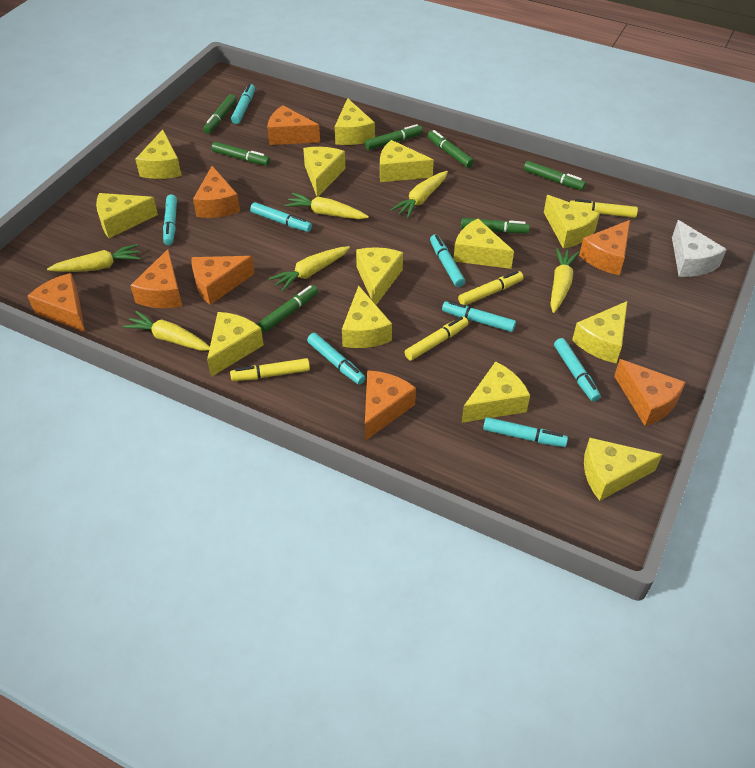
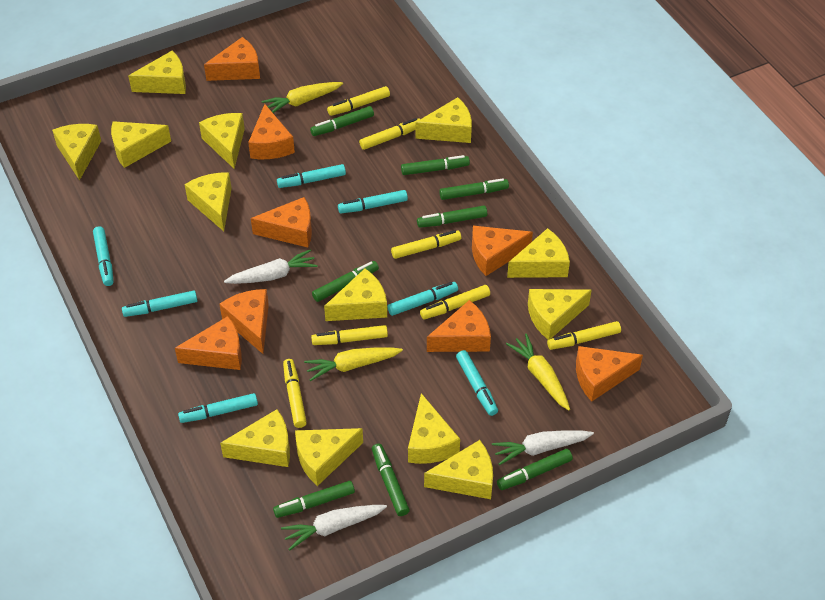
green marker: 7 -> 8
turquoise marker: 8 -> 7
white carrot: 0 -> 3
white cheese: 1 -> 0
yellow carrot: 6 -> 3
yellow marker: 4 -> 7

